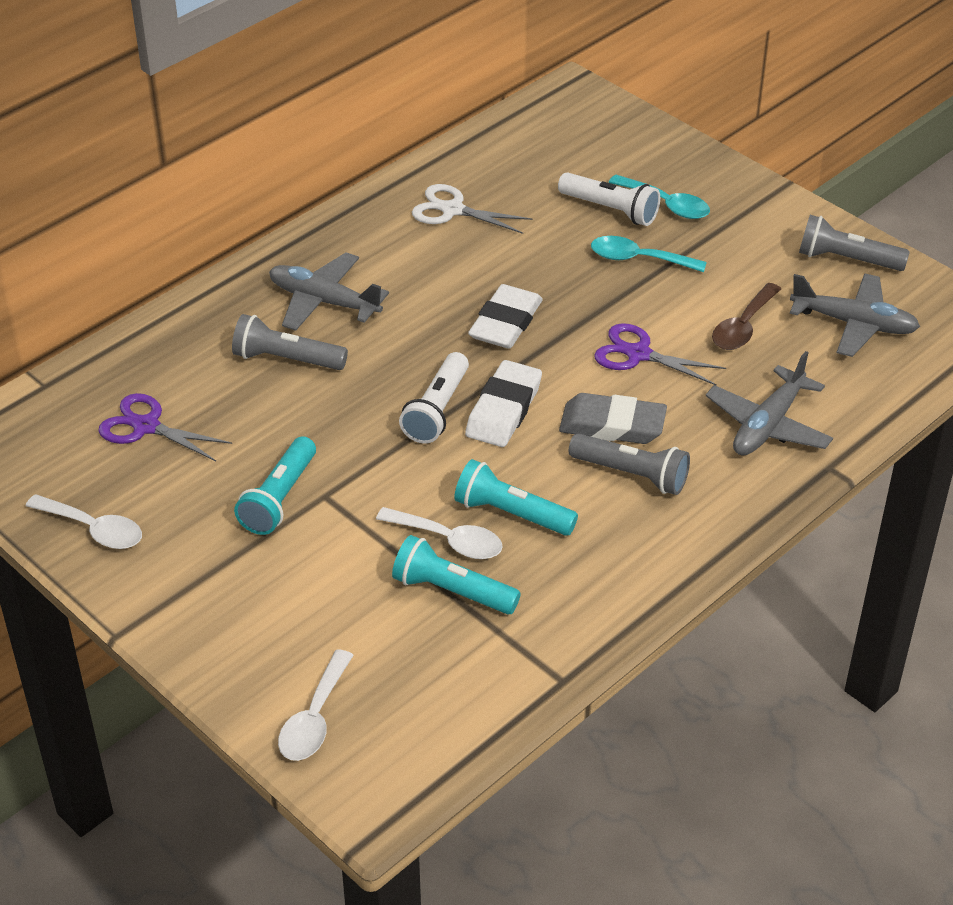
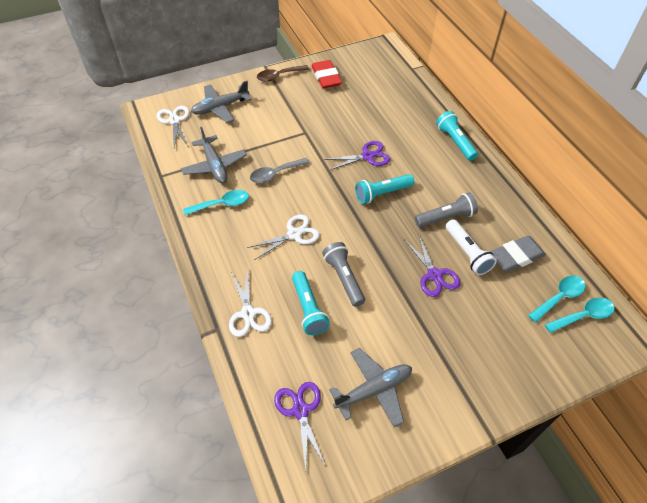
grey flashlight: 3 -> 2
grey spoon: 0 -> 1
purple scissors: 2 -> 3
red eraser: 0 -> 1
turquoise spoon: 2 -> 3
white eraser: 2 -> 0
white flashlight: 2 -> 1
white scissors: 1 -> 3
white spoon: 3 -> 0

